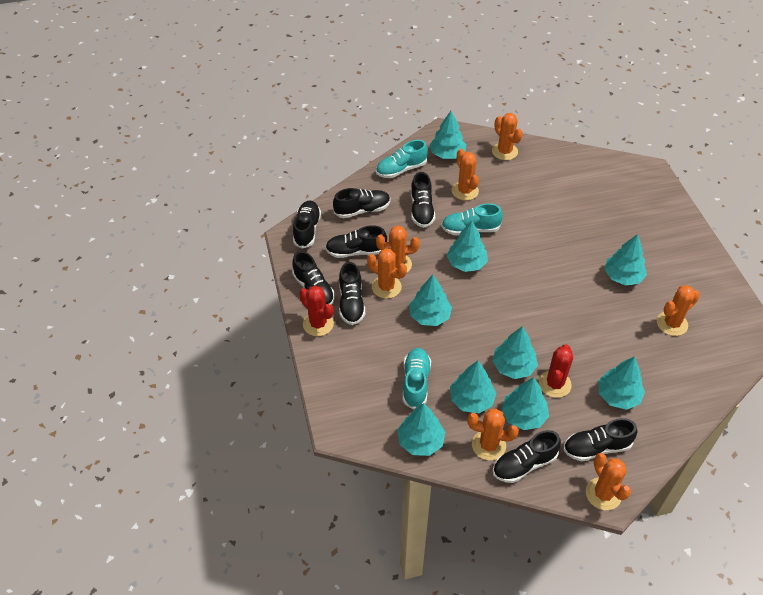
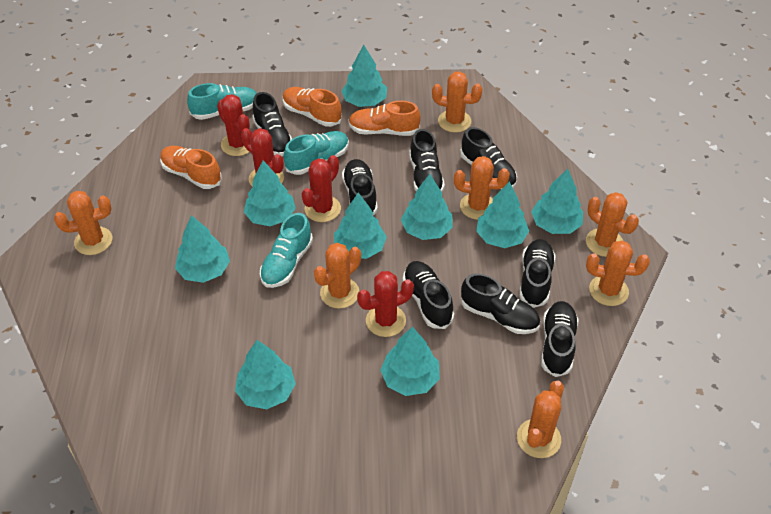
orange shoe: 0 -> 3
red cactus: 2 -> 4

